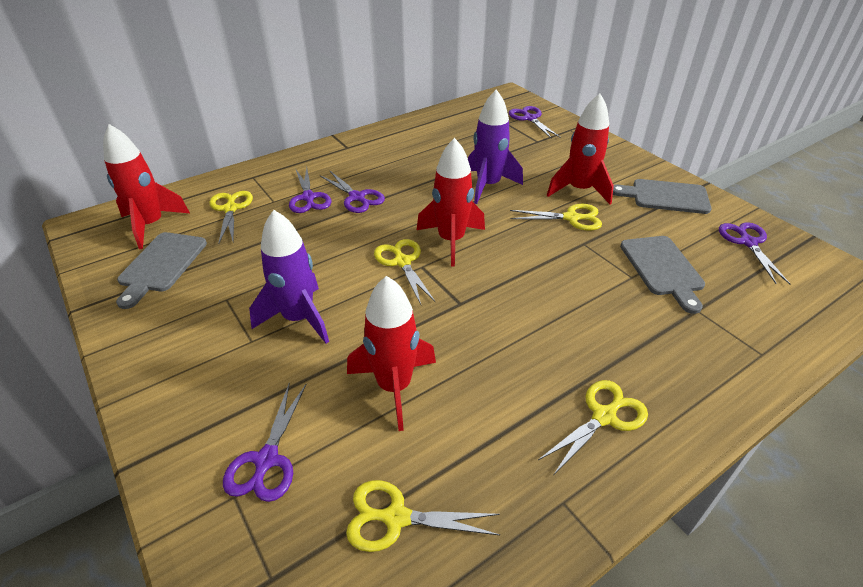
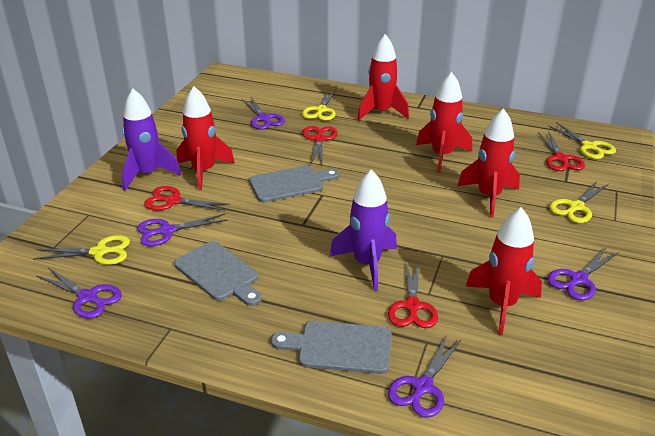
red rocket: 4 -> 5
red scissors: 0 -> 4
yellow scissors: 5 -> 4

